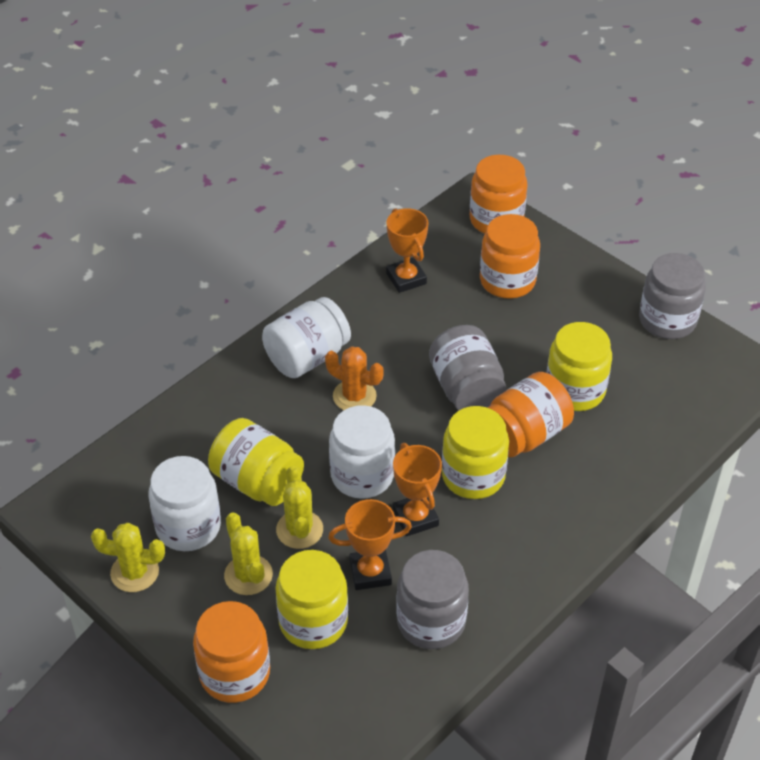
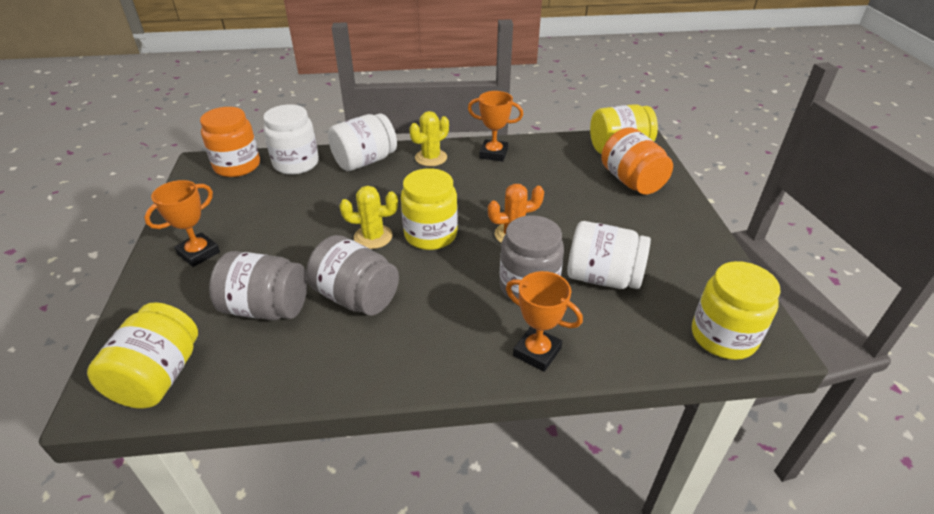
orange jar: 4 -> 2
yellow cactus: 3 -> 2

